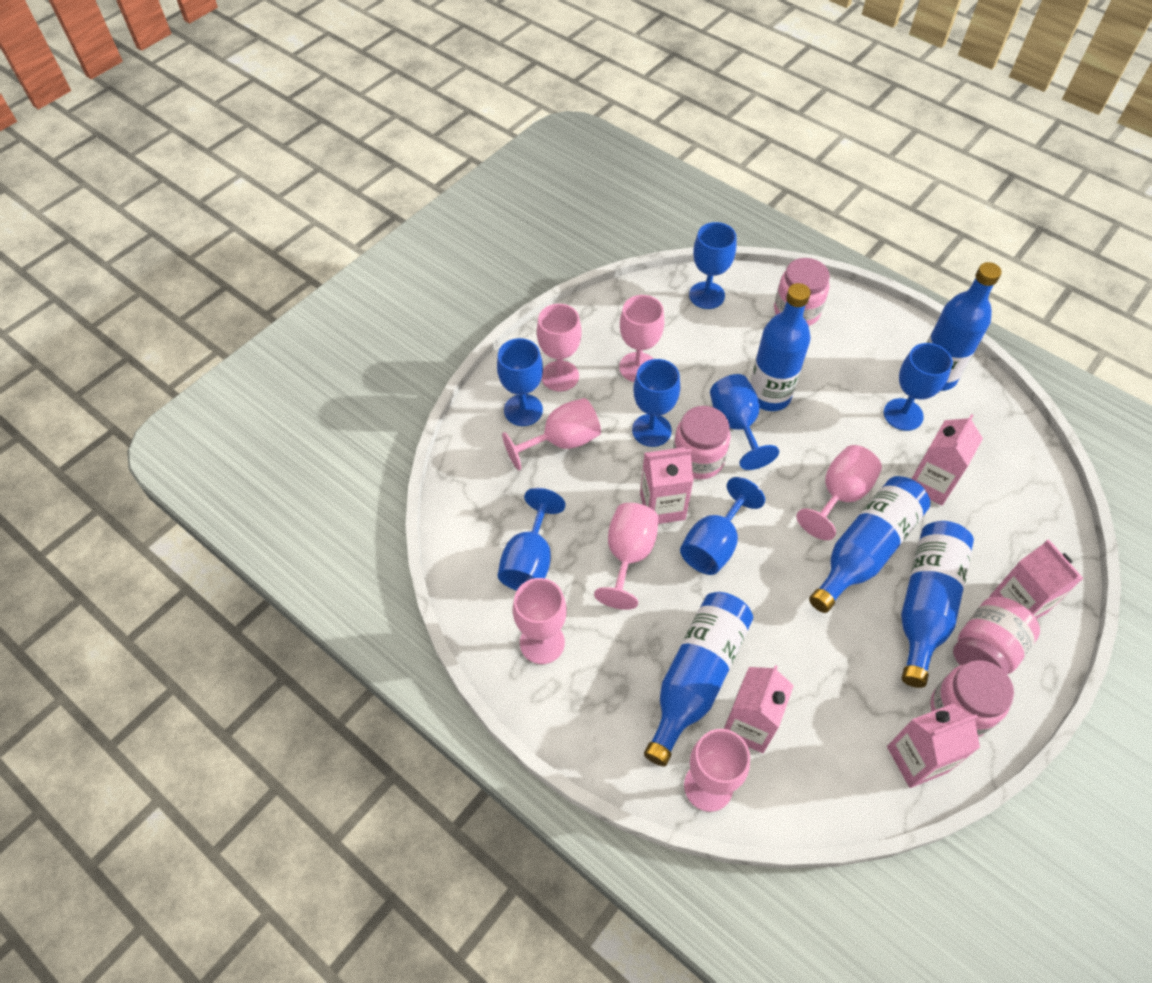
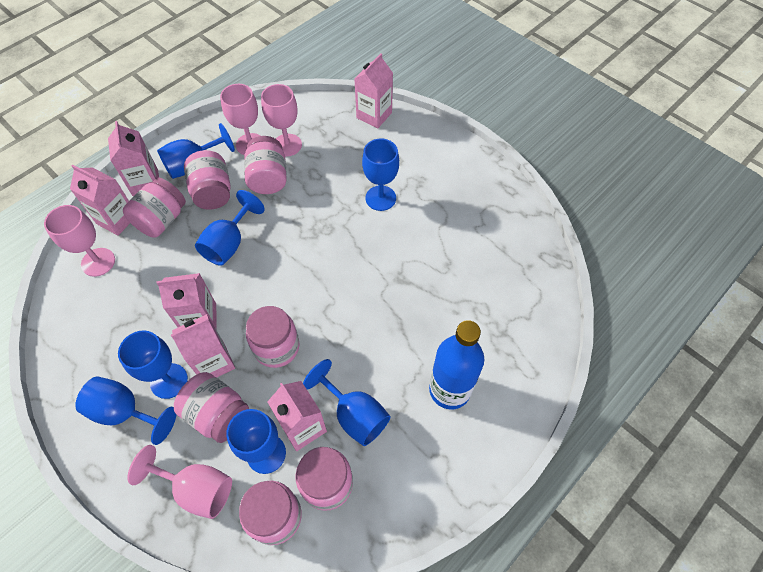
blue bottle: 5 -> 1
pink carton: 5 -> 6
pink goblet: 7 -> 4
pink jar: 4 -> 7

